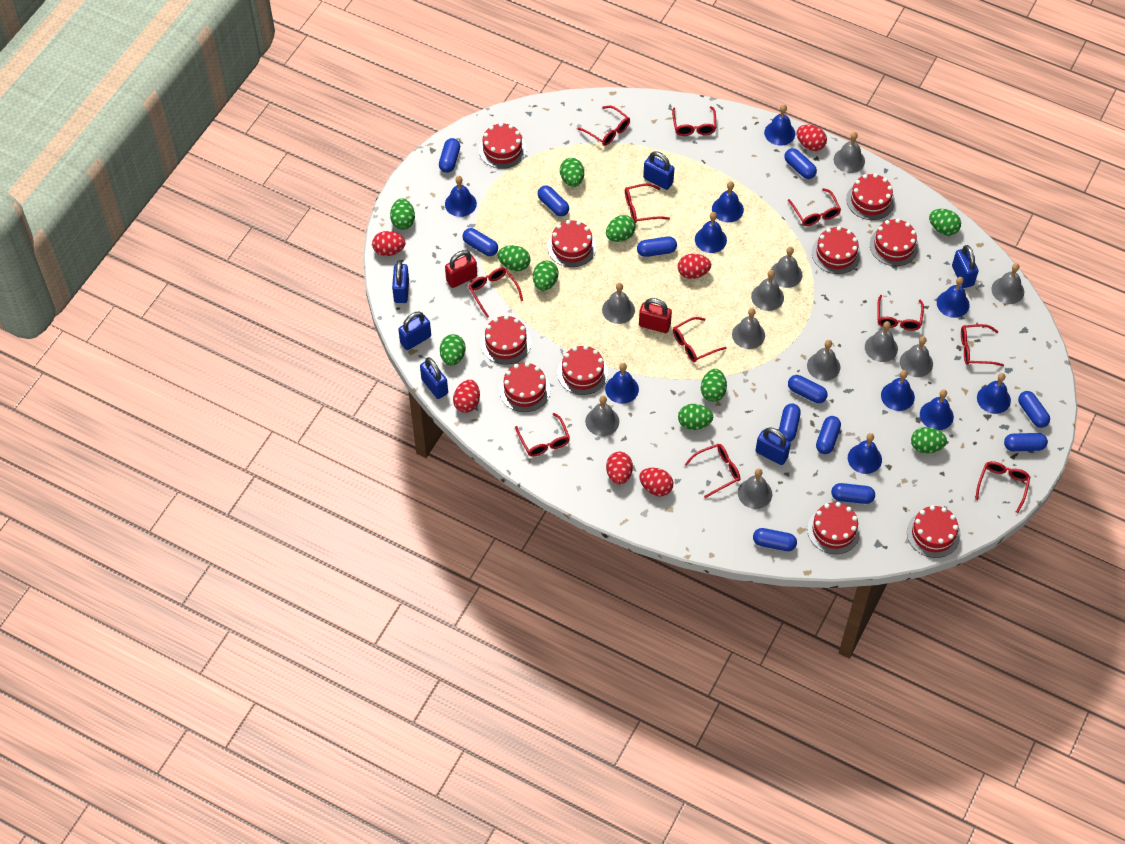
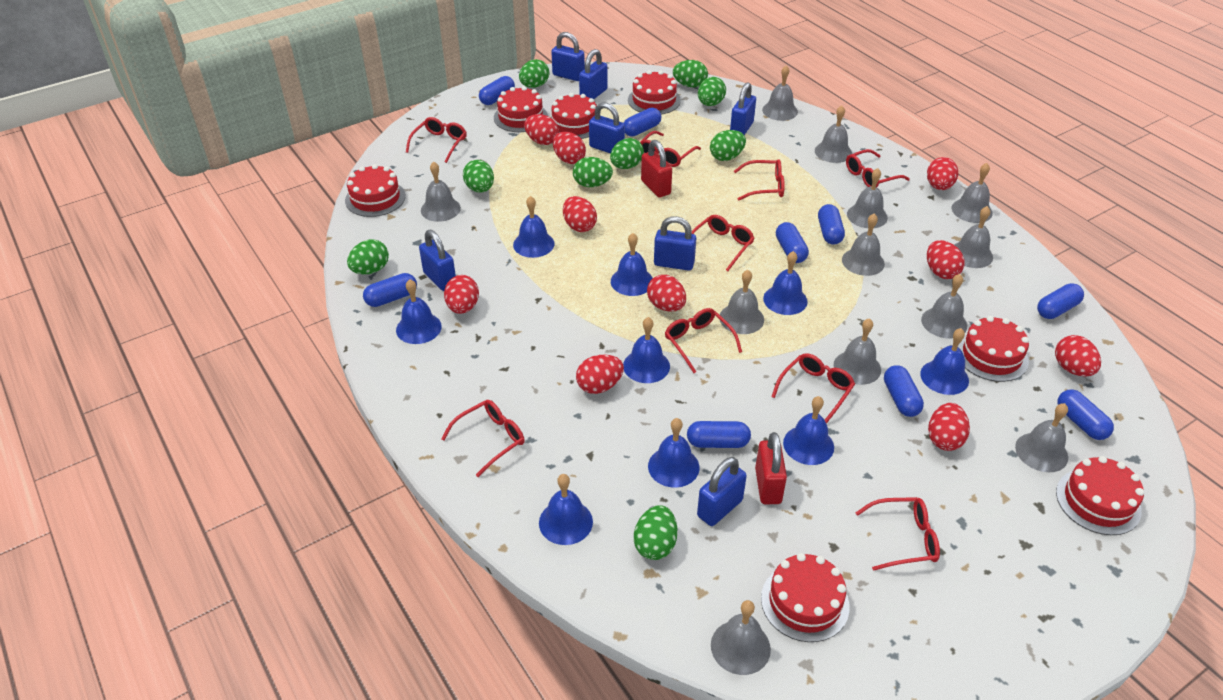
blue bell: 10 -> 9
blue capsule: 12 -> 9
blue padlock: 6 -> 7
green egg: 10 -> 9
grey bell: 11 -> 12
red cake: 10 -> 7
red egg: 6 -> 10
red glasses: 11 -> 9

